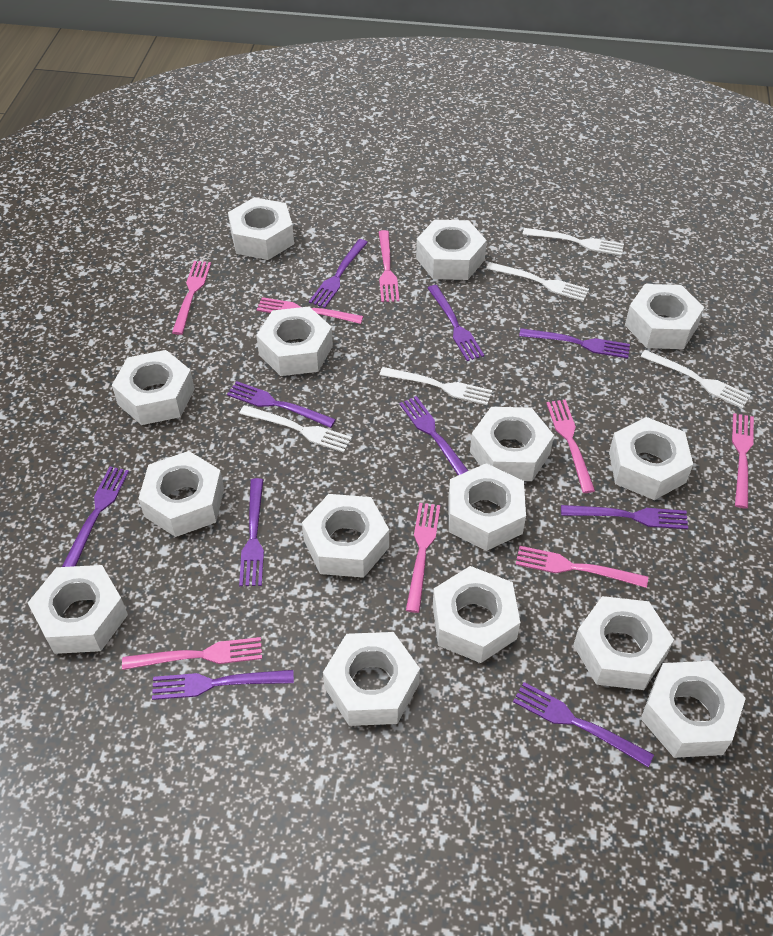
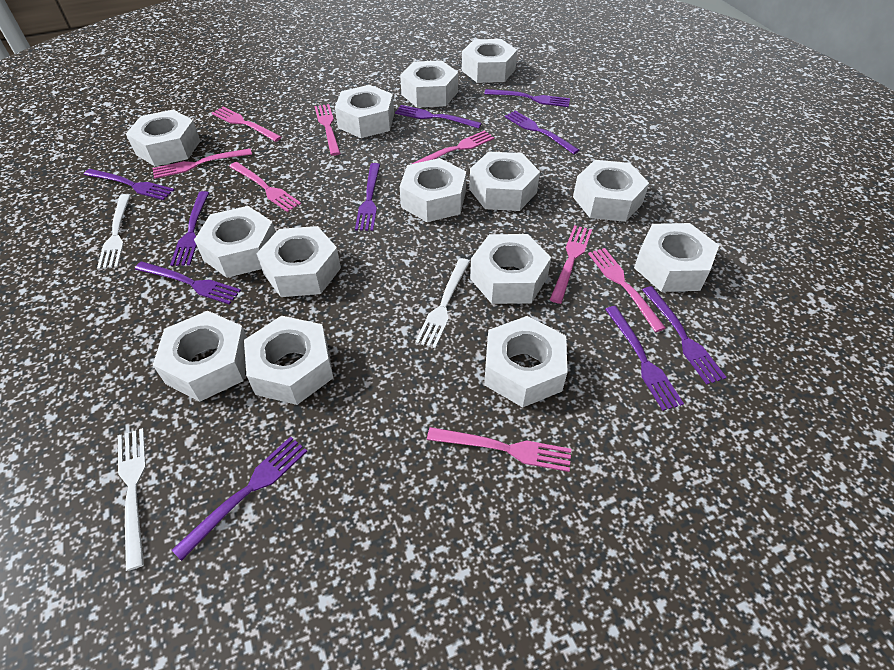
white fork: 5 -> 3
white nut: 15 -> 14

